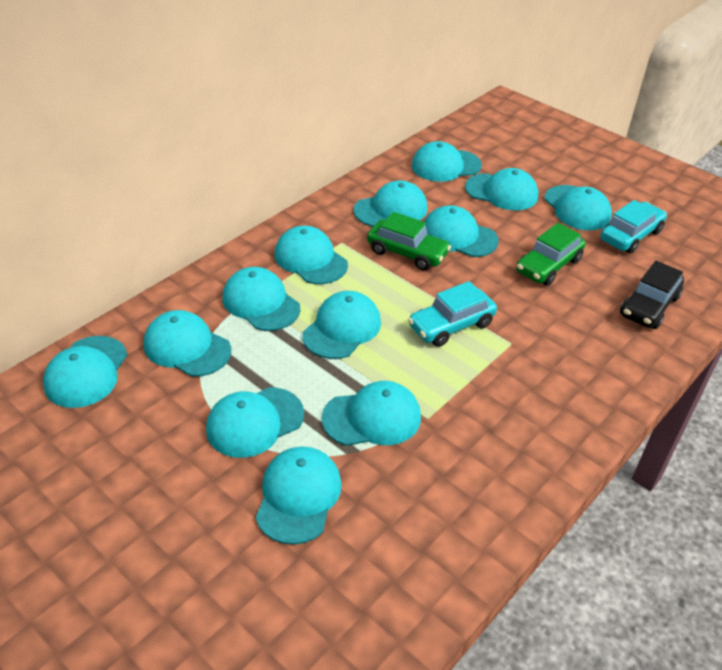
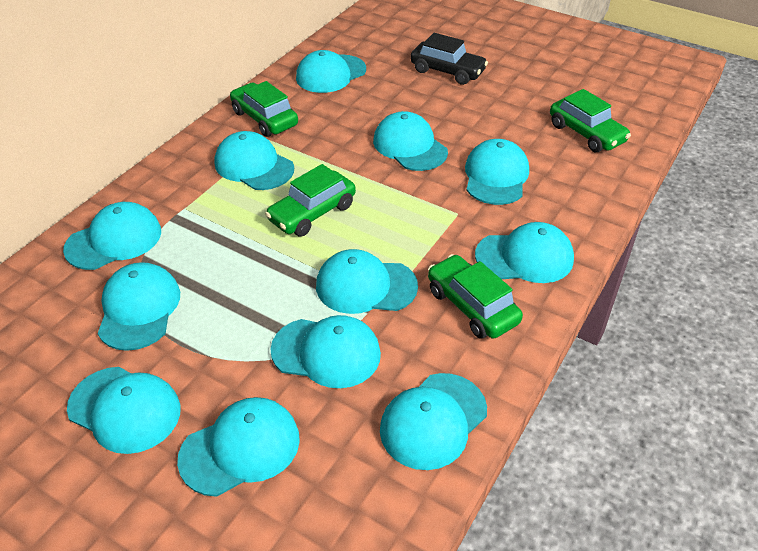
green car: 2 -> 4
turquoise cap: 13 -> 12
turquoise car: 2 -> 0

